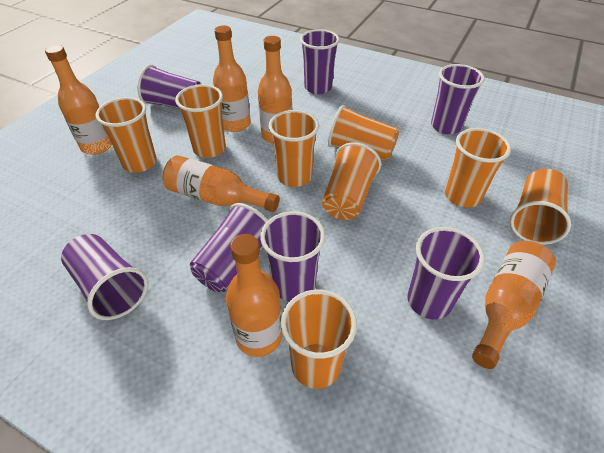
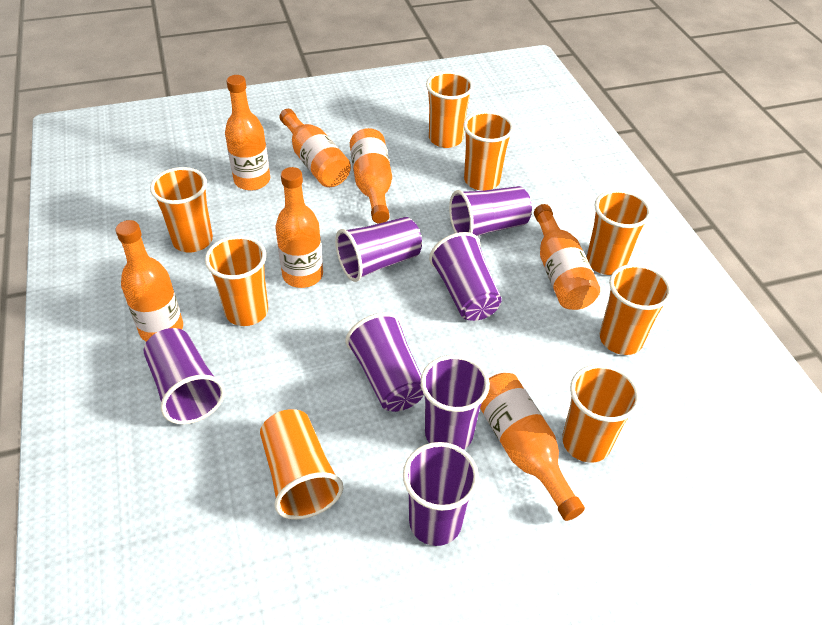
orange bottle: 6 -> 7

